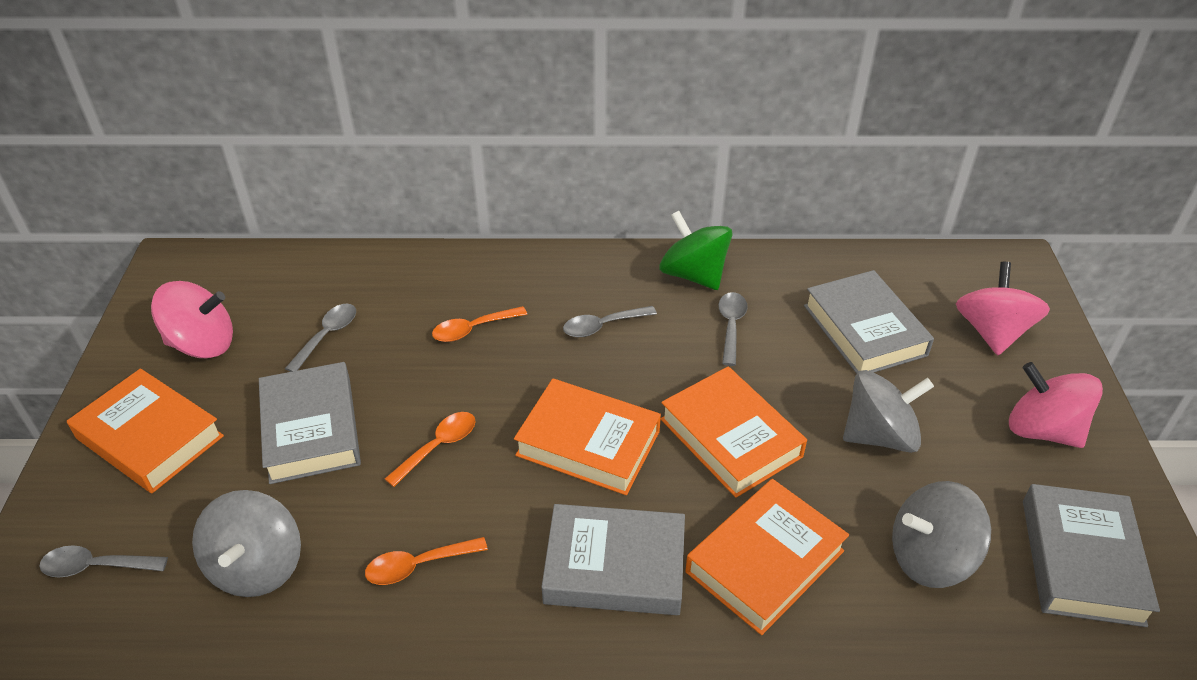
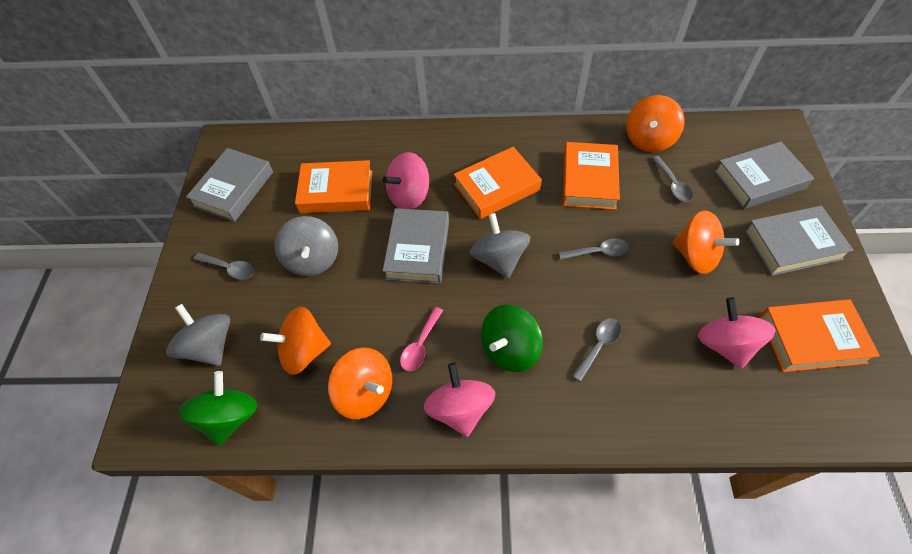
green spinning top: 1 -> 2
orange spinning top: 0 -> 4
orange spoon: 3 -> 0
pink spoon: 0 -> 1

